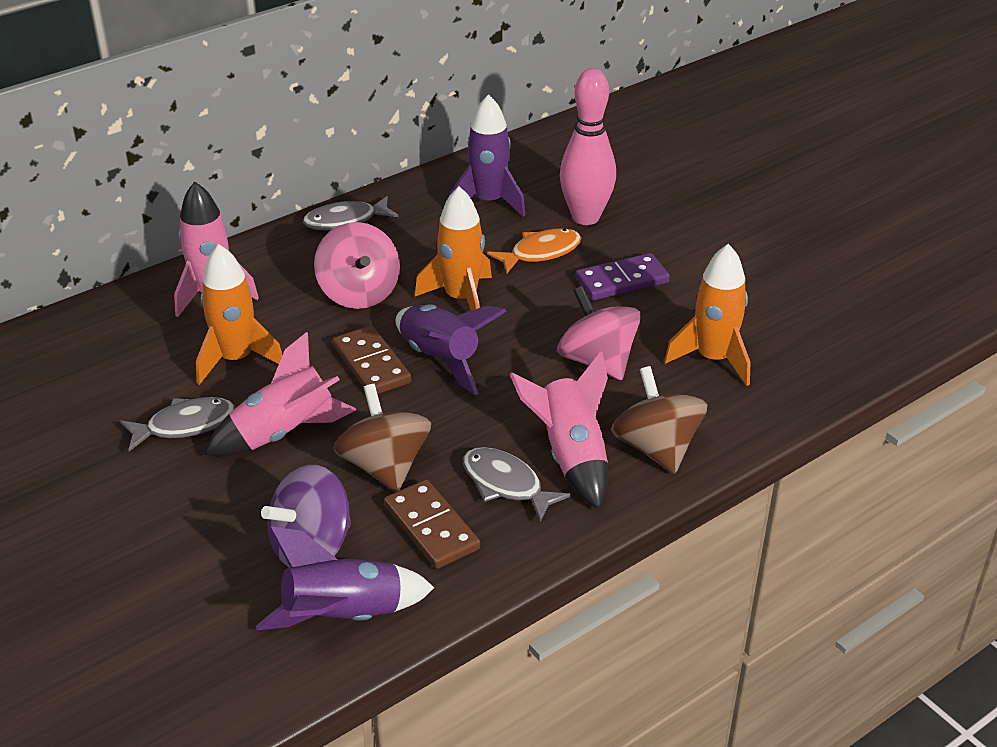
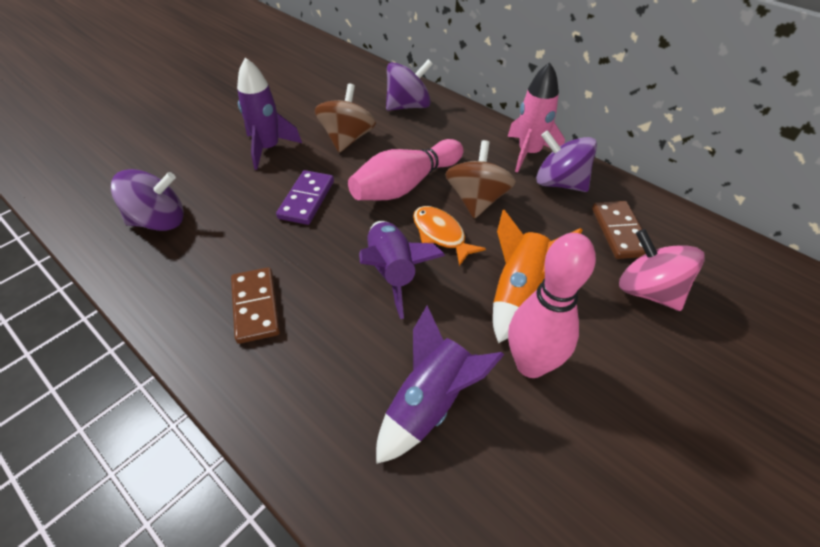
grey fish: 3 -> 0
orange rocket: 3 -> 1
pink bowling pin: 1 -> 2
pink rocket: 3 -> 1
pink spinning top: 2 -> 1
purple spinning top: 1 -> 3

